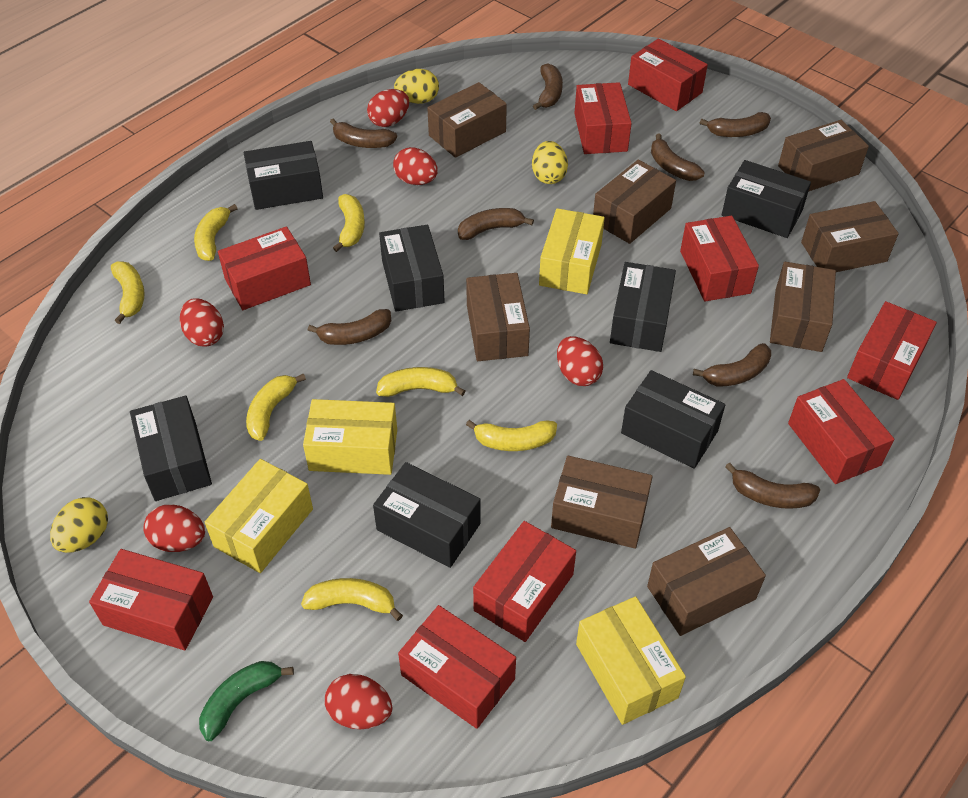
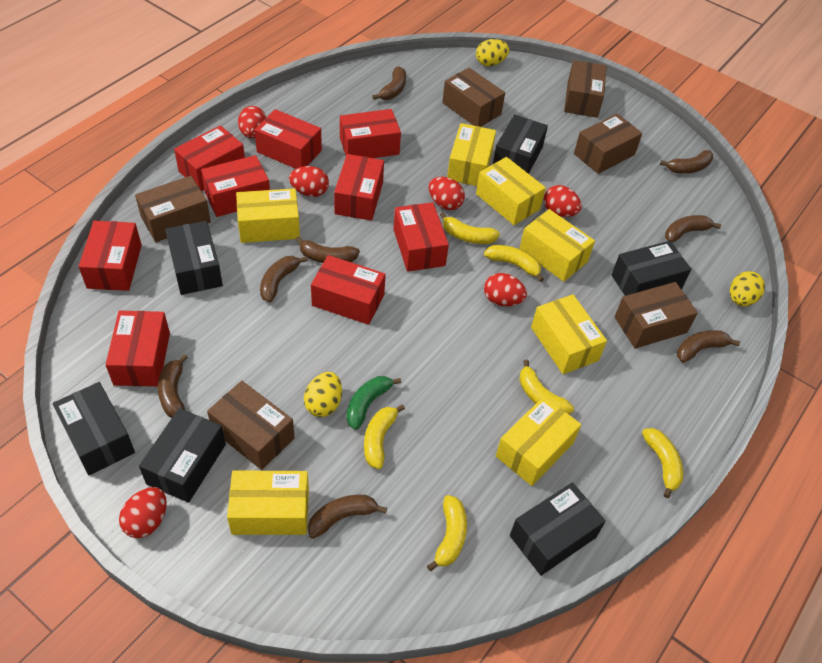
black box: 7 -> 6
brown box: 8 -> 6
yellow banana: 7 -> 6
yellow box: 4 -> 7

